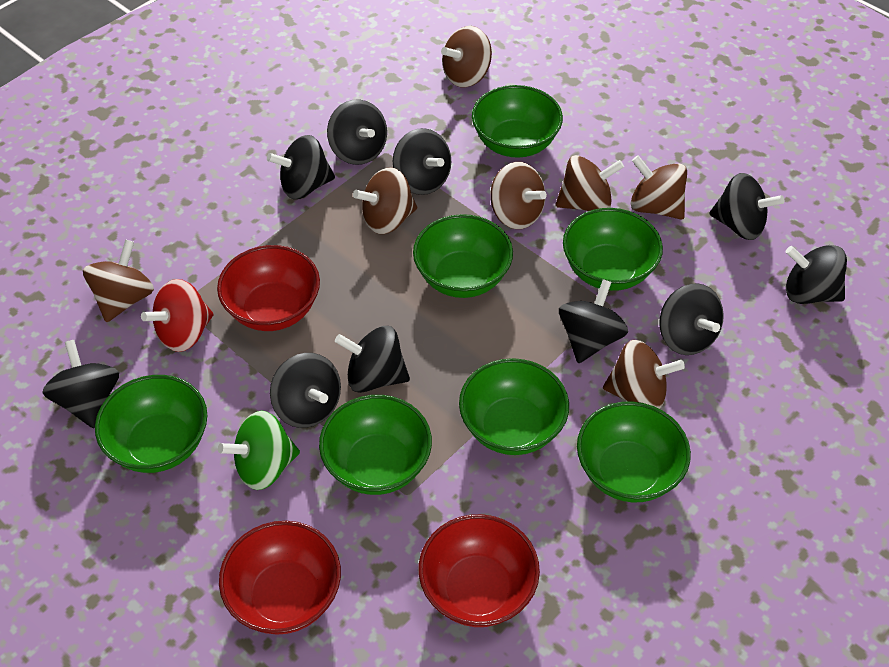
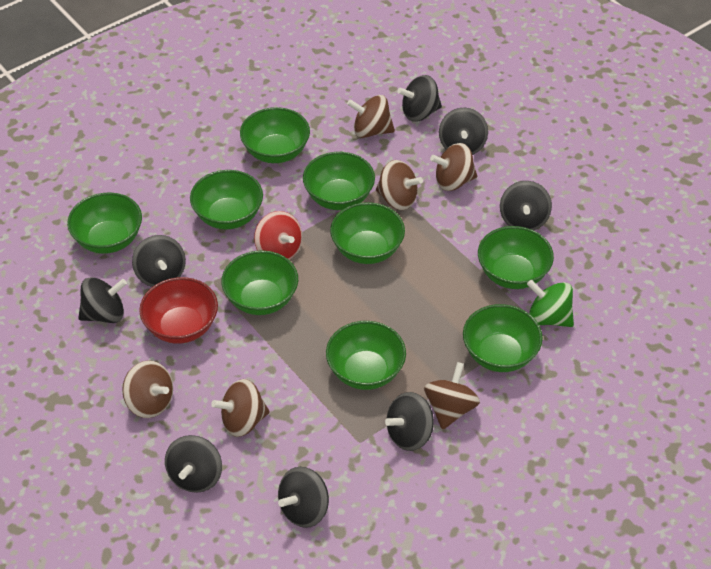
black spinning top: 10 -> 8
brown spinning top: 7 -> 6
green bowl: 7 -> 9
red bowl: 3 -> 1

